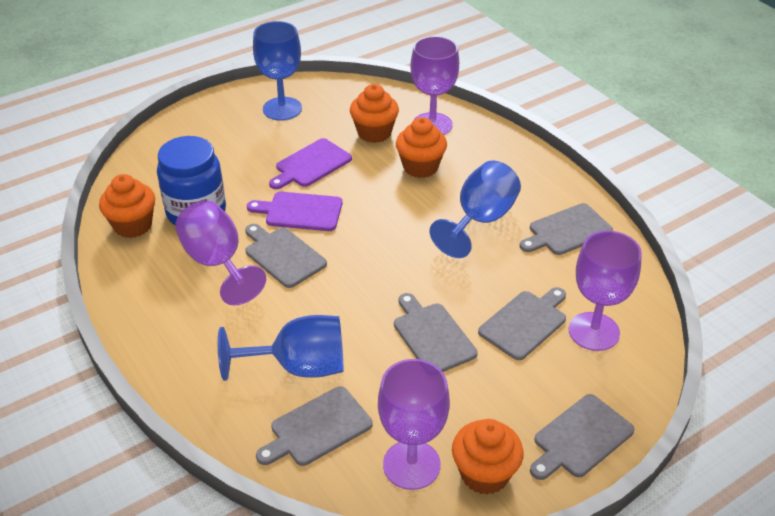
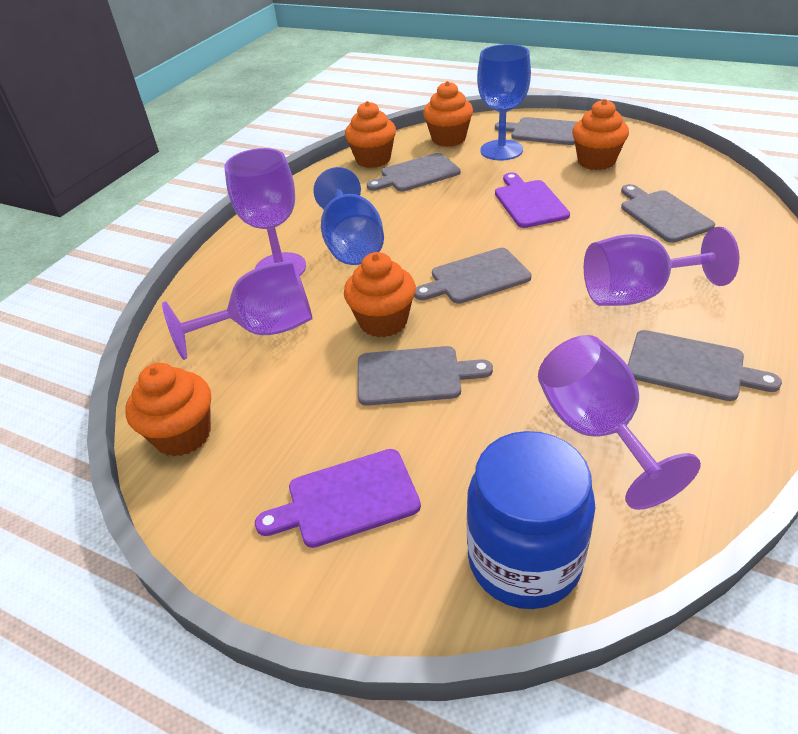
blue goblet: 3 -> 2
orange cupcake: 4 -> 5

